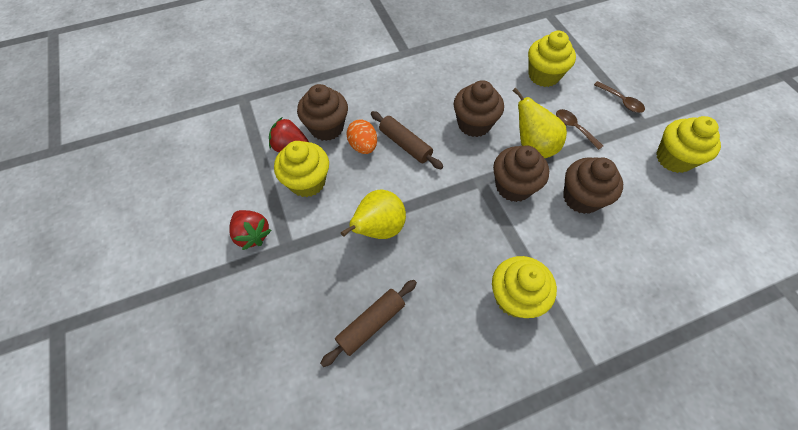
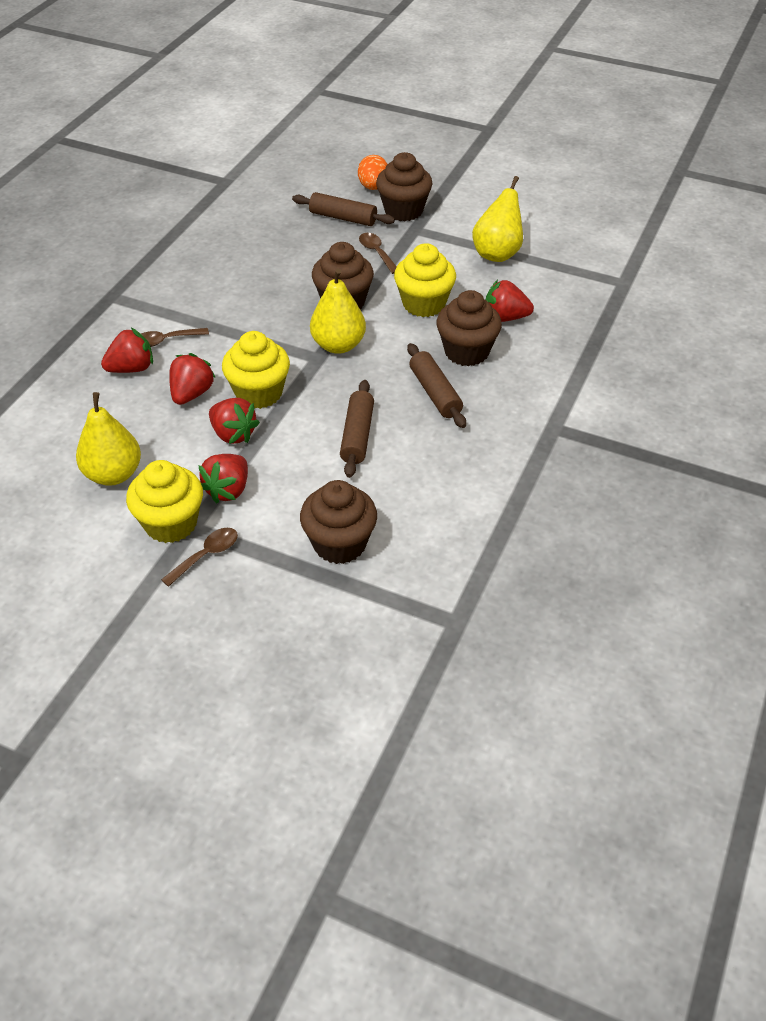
brown rolling pin: 2 -> 3
brown spoon: 2 -> 3
red strawberry: 2 -> 5
yellow cupcake: 4 -> 3
yellow pear: 2 -> 3

